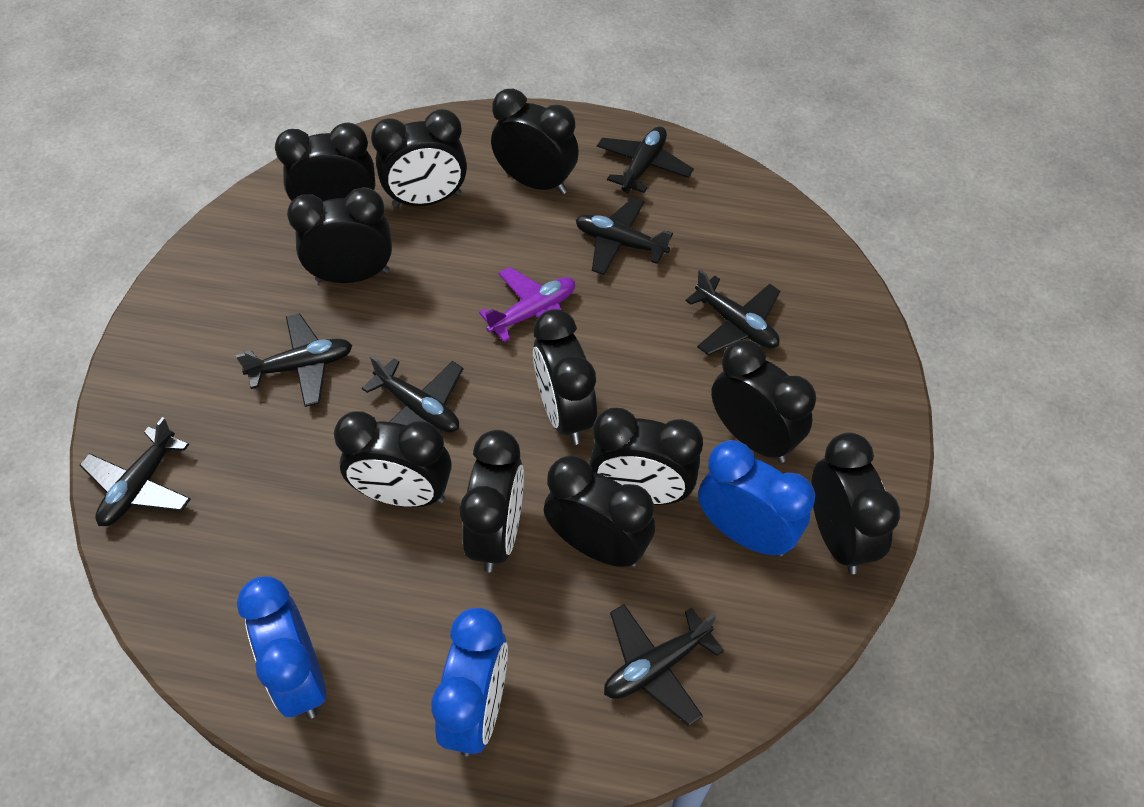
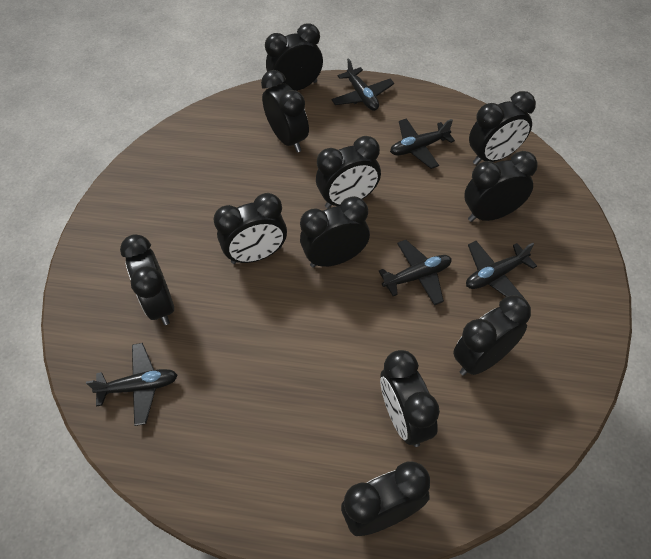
black plane: 7 -> 5
blue clock: 3 -> 0
purple plane: 1 -> 0

